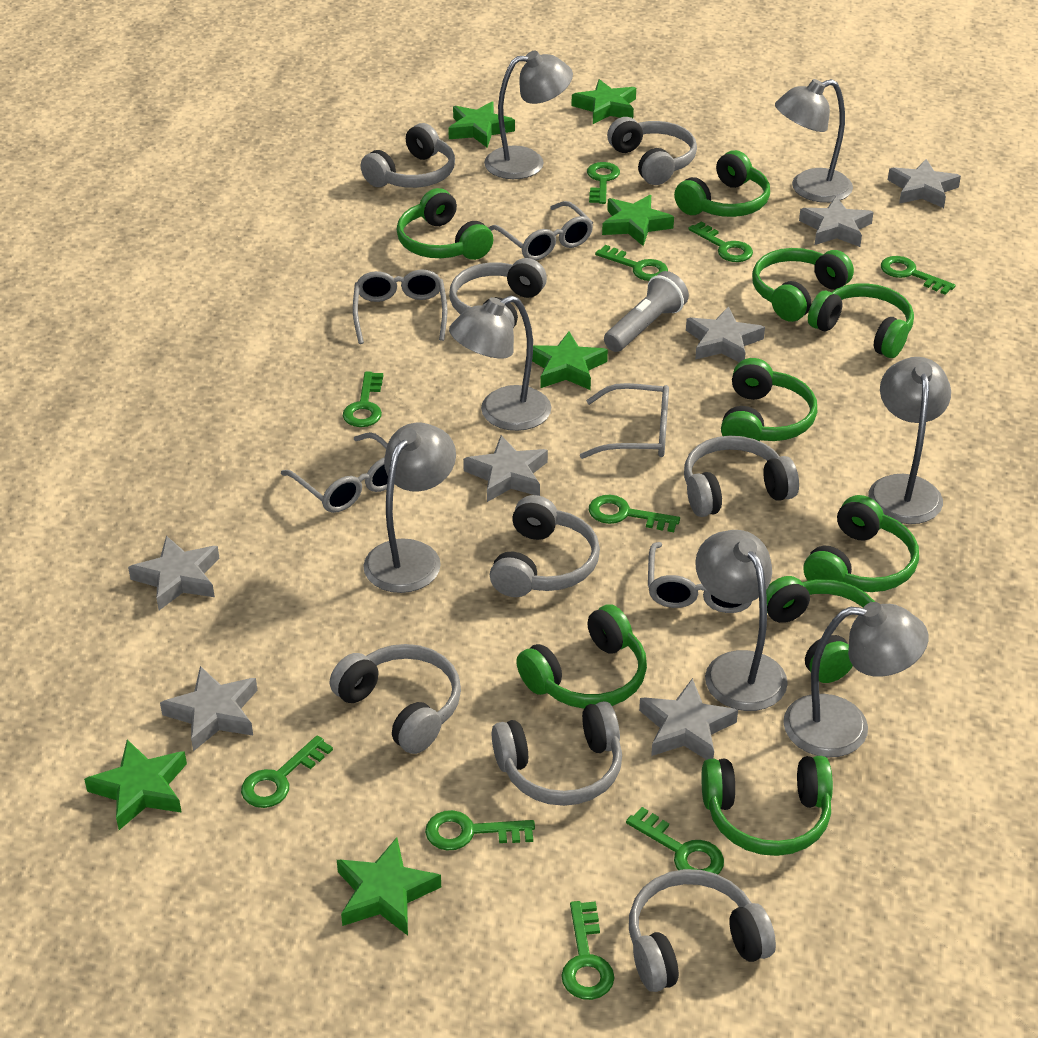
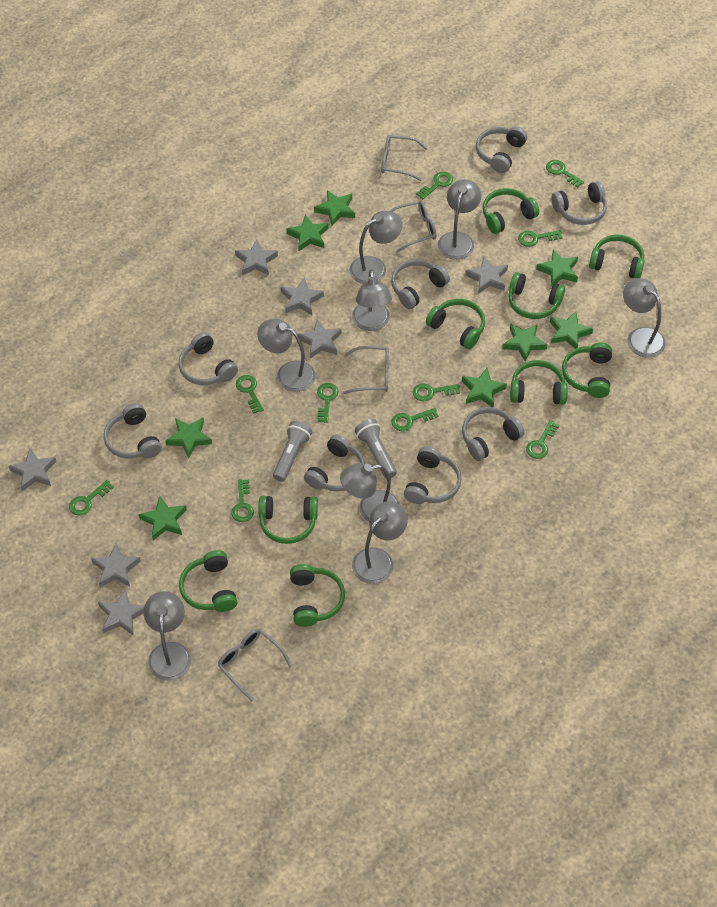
green star: 6 -> 8
grey flashlight: 1 -> 2
grey glasses: 5 -> 4
grey lamp: 7 -> 8

